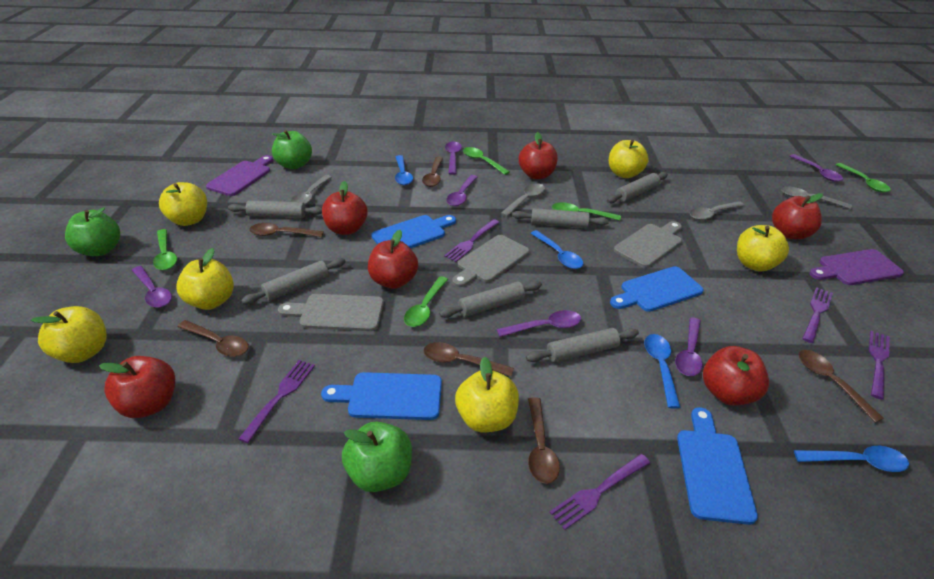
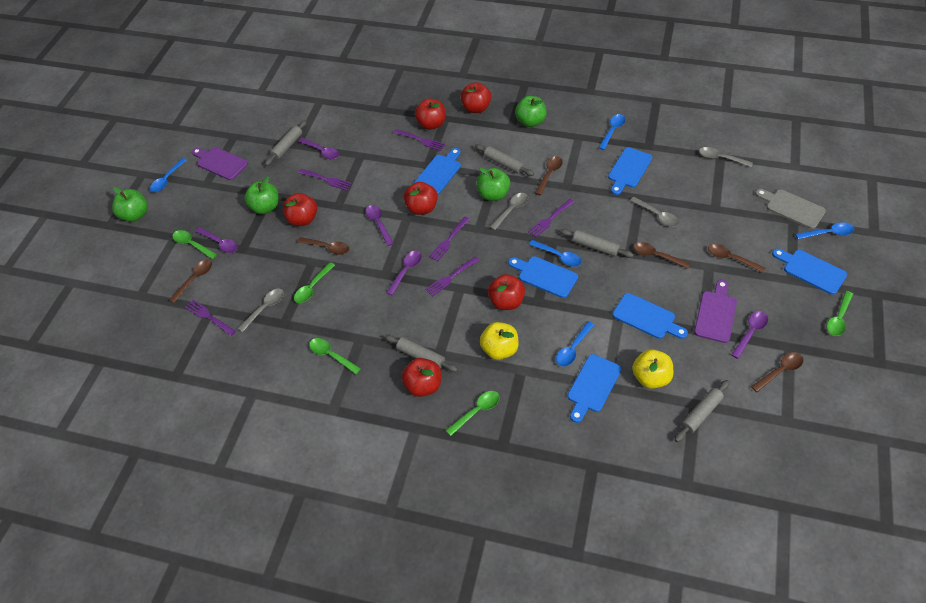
blue cutting board: 4 -> 6
blue spoon: 4 -> 5
green apple: 3 -> 4
grey cutting board: 3 -> 1
grey rolling pin: 6 -> 5
purple fork: 5 -> 6
purple spoon: 6 -> 5
yellow apple: 6 -> 2

